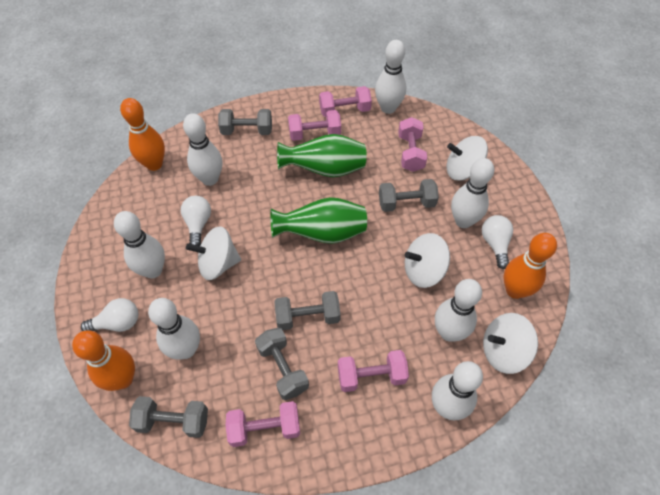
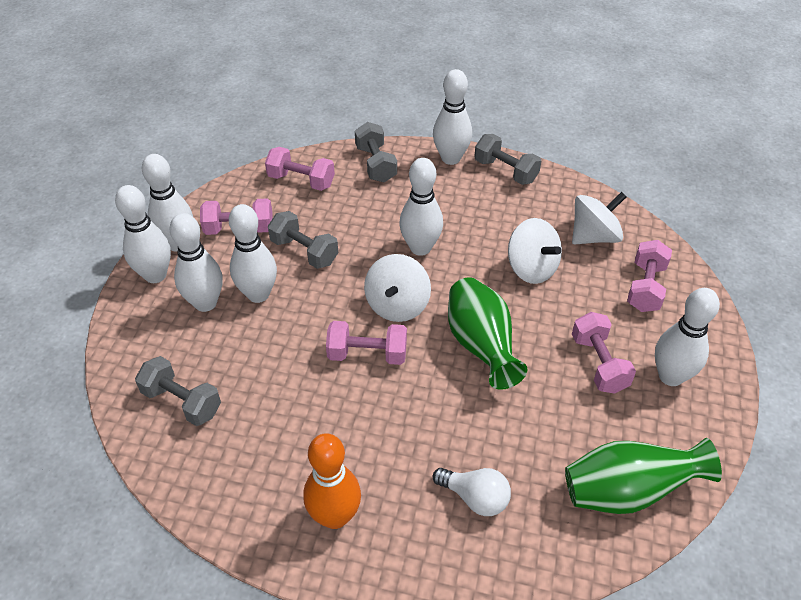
grey dumbbell: 5 -> 4
orange bowling pin: 3 -> 1
white light bulb: 3 -> 1
white spinning top: 4 -> 3

